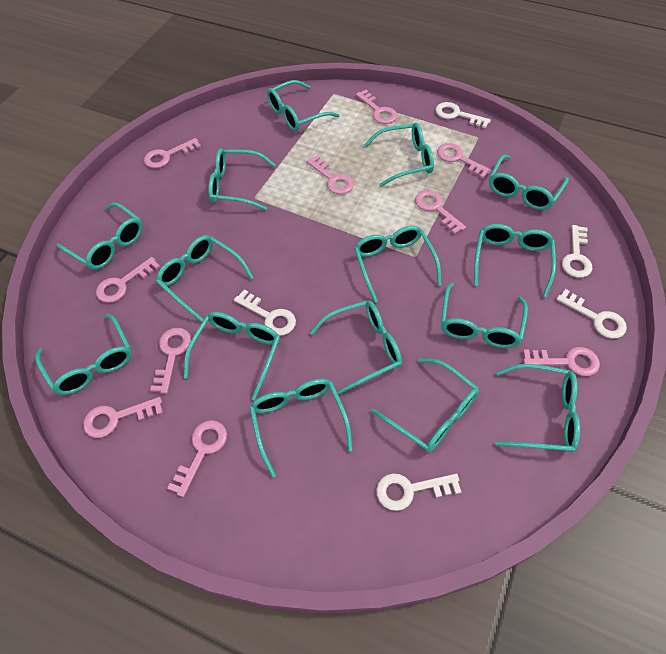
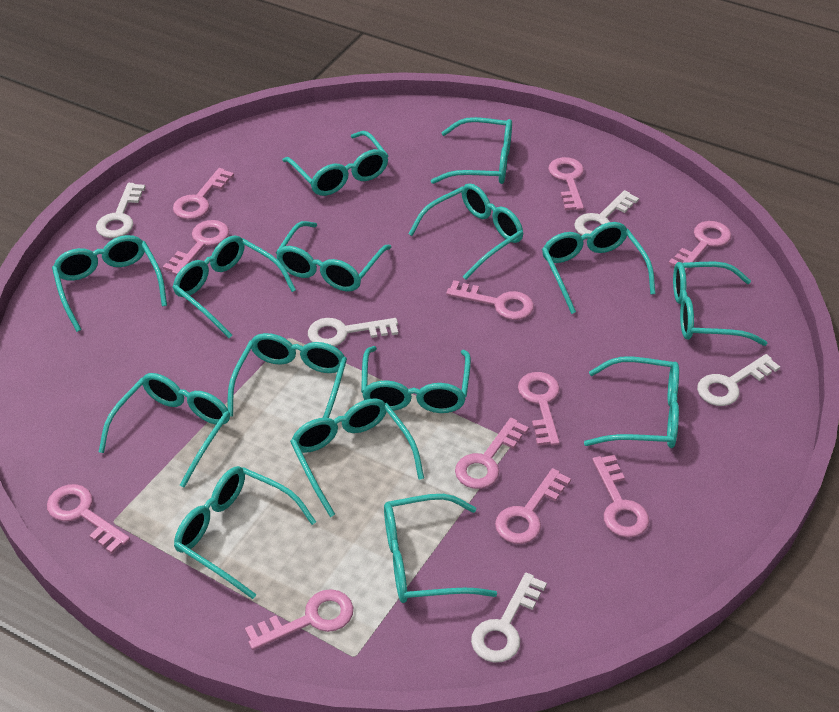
pink key: 10 -> 11

